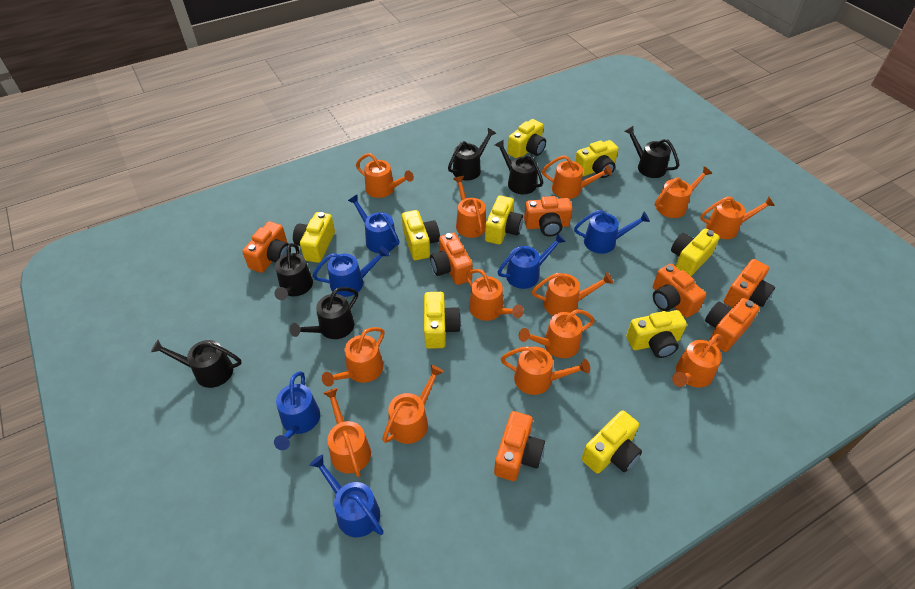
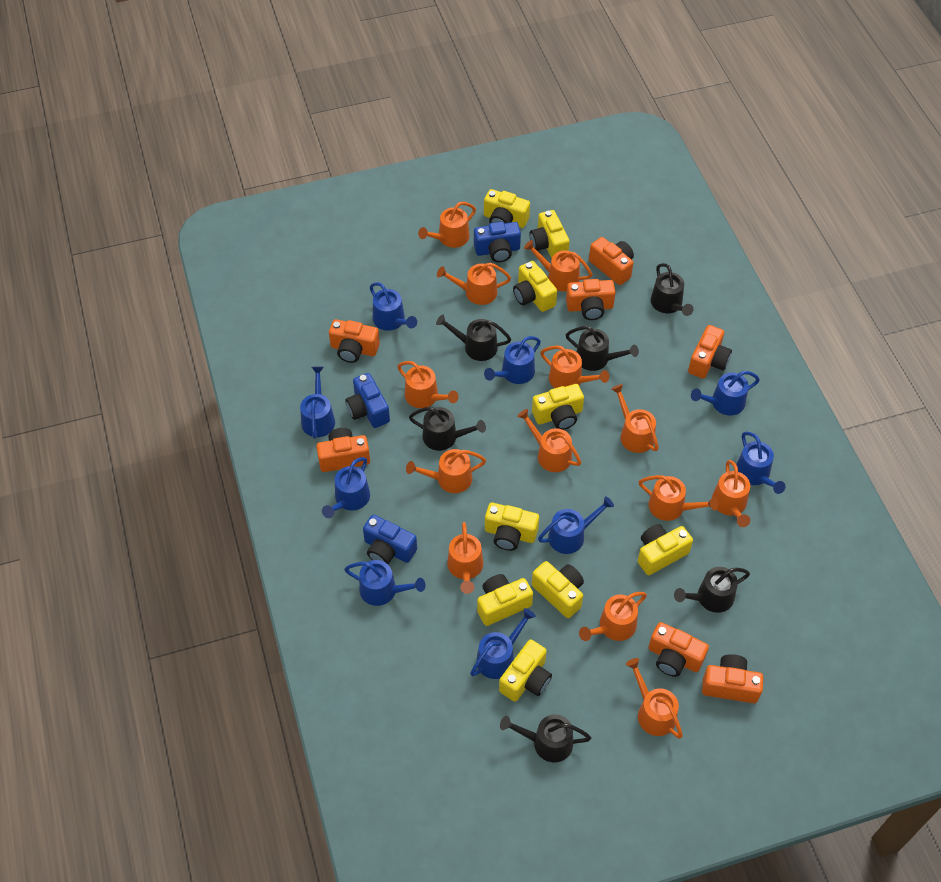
blue camera: 0 -> 3
blue watering can: 6 -> 9

